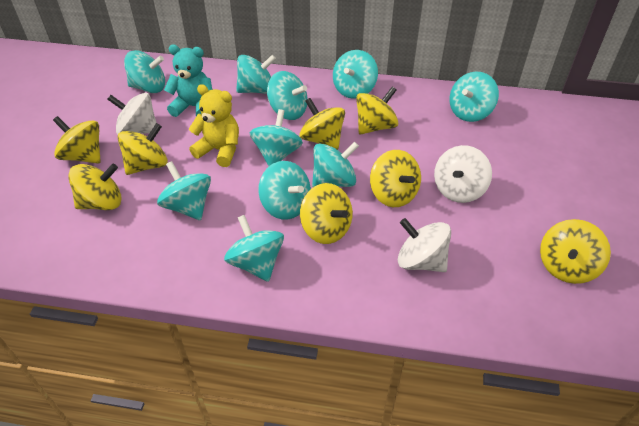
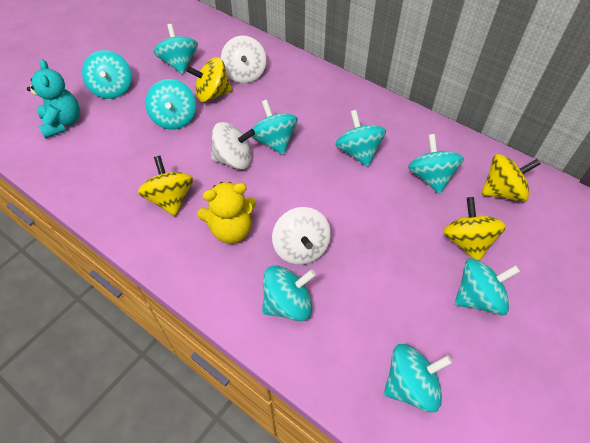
turquoise spinning top: 10 -> 9
yellow spinning top: 8 -> 4

